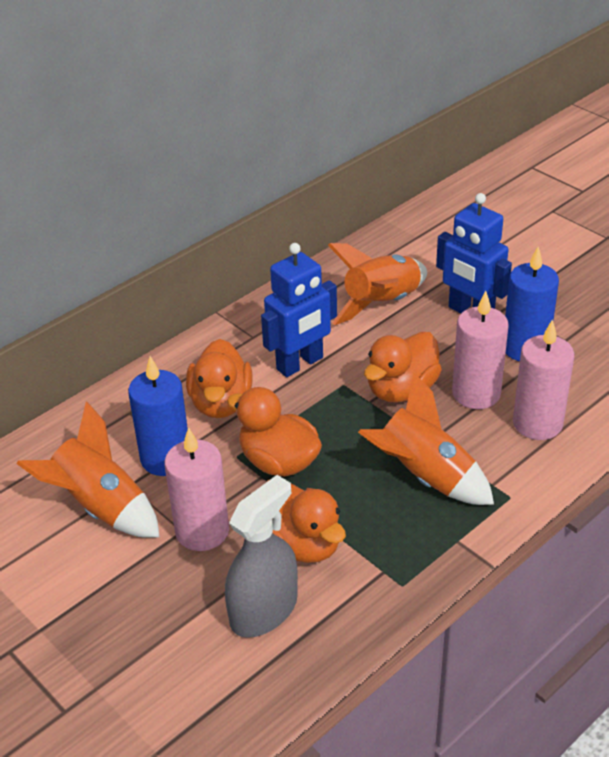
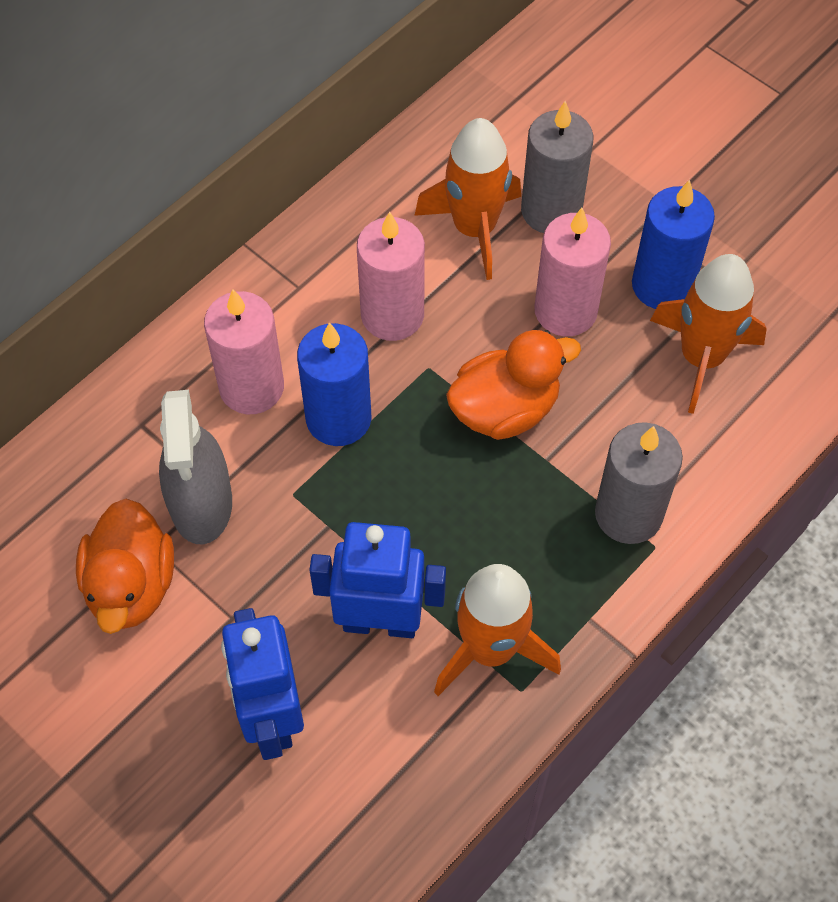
grey candle: 0 -> 2
orange duck: 4 -> 2

